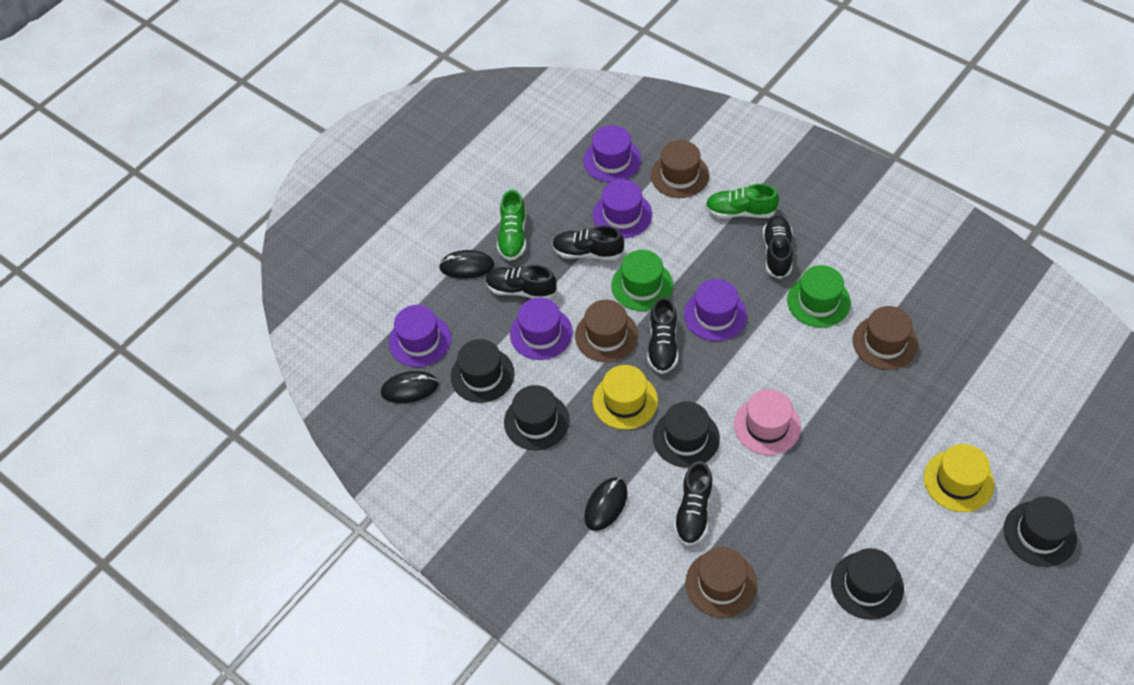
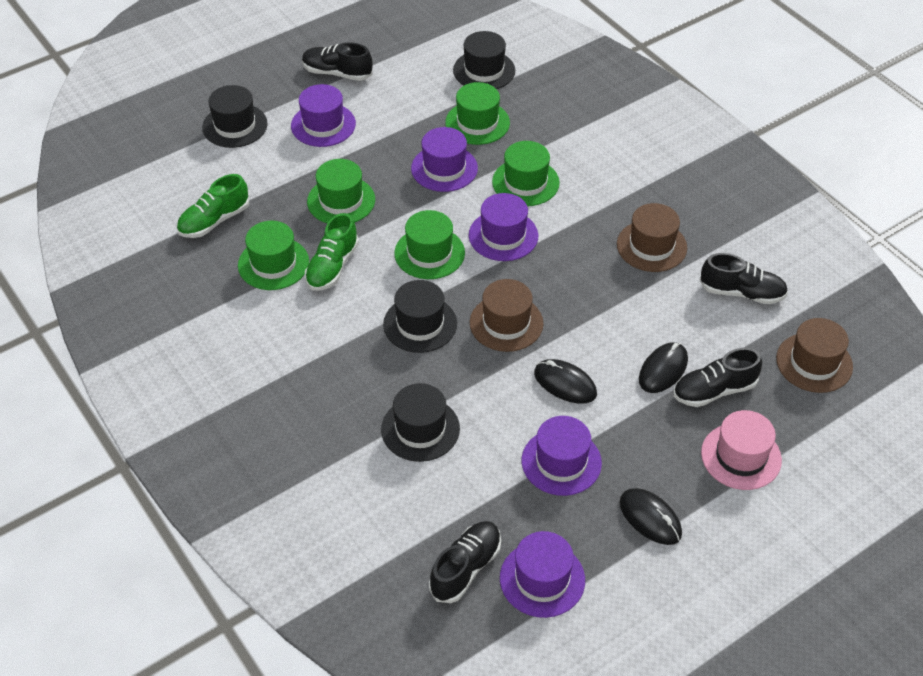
black hat: 5 -> 4
black shoe: 5 -> 4
brown hat: 4 -> 3
green hat: 2 -> 5
yellow hat: 2 -> 0

